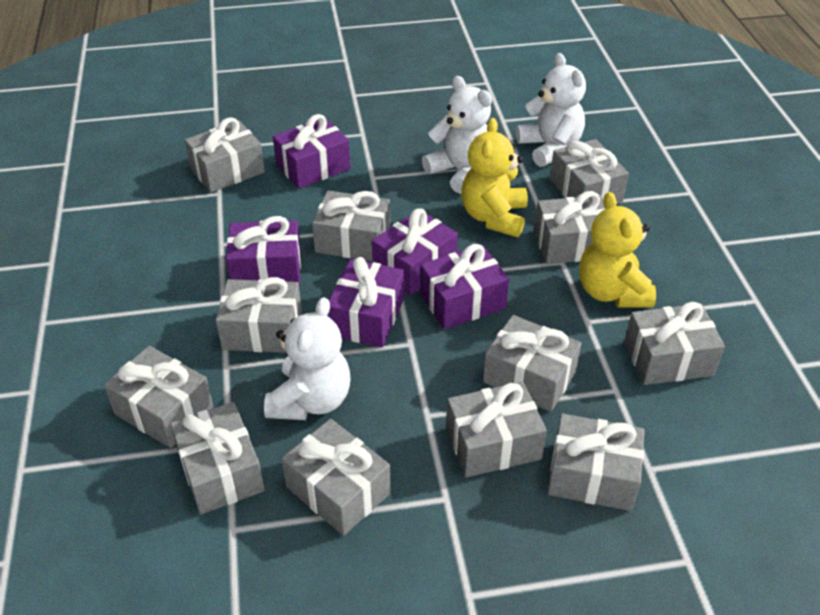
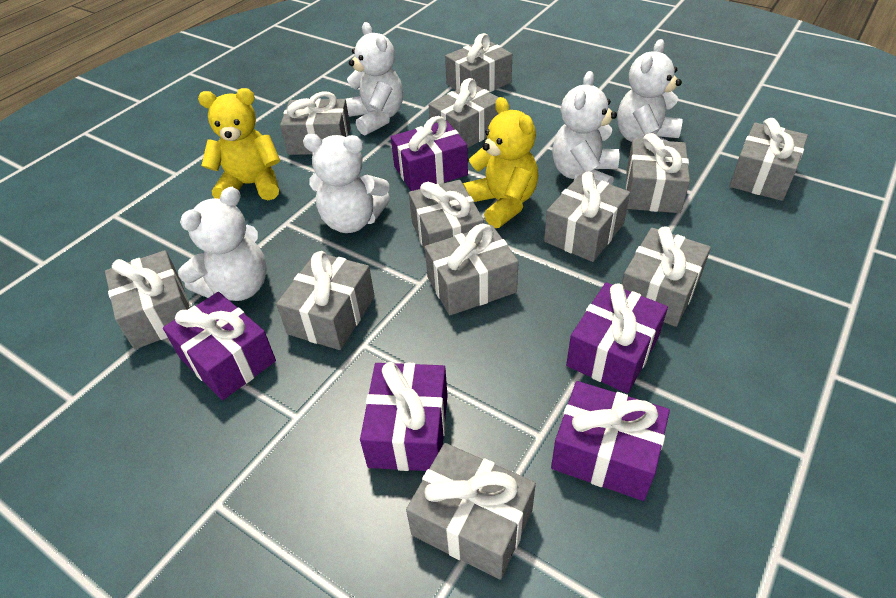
white teddy bear: 3 -> 5

